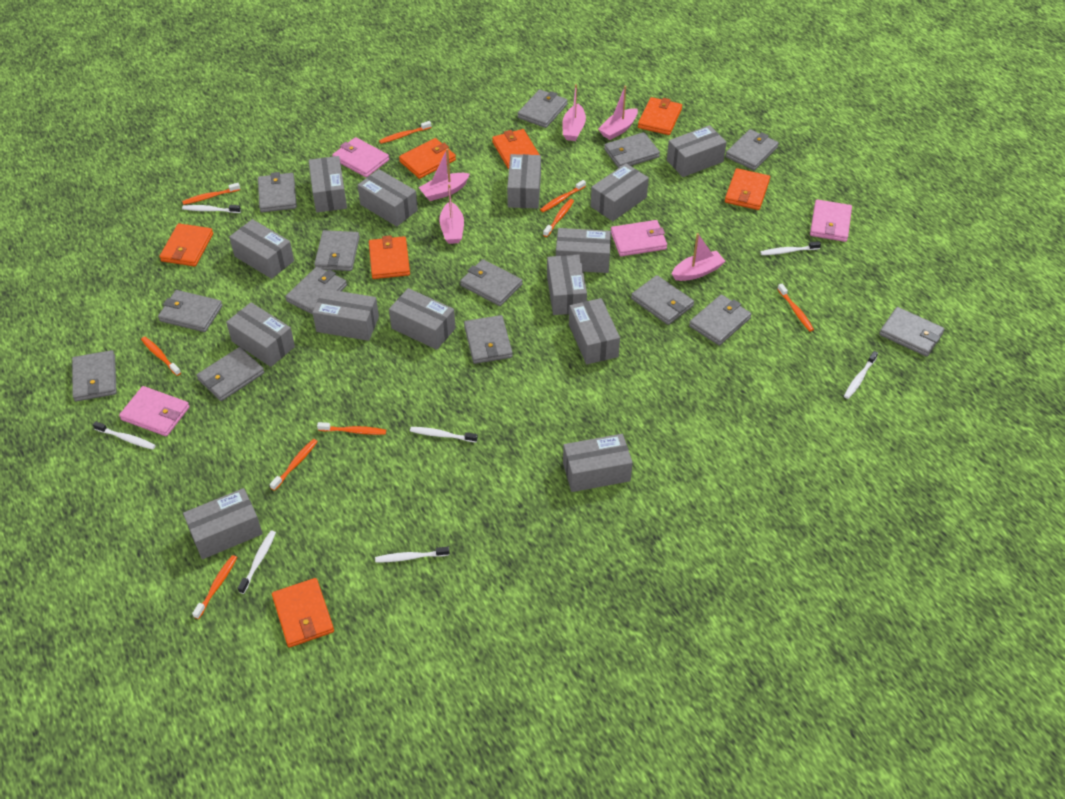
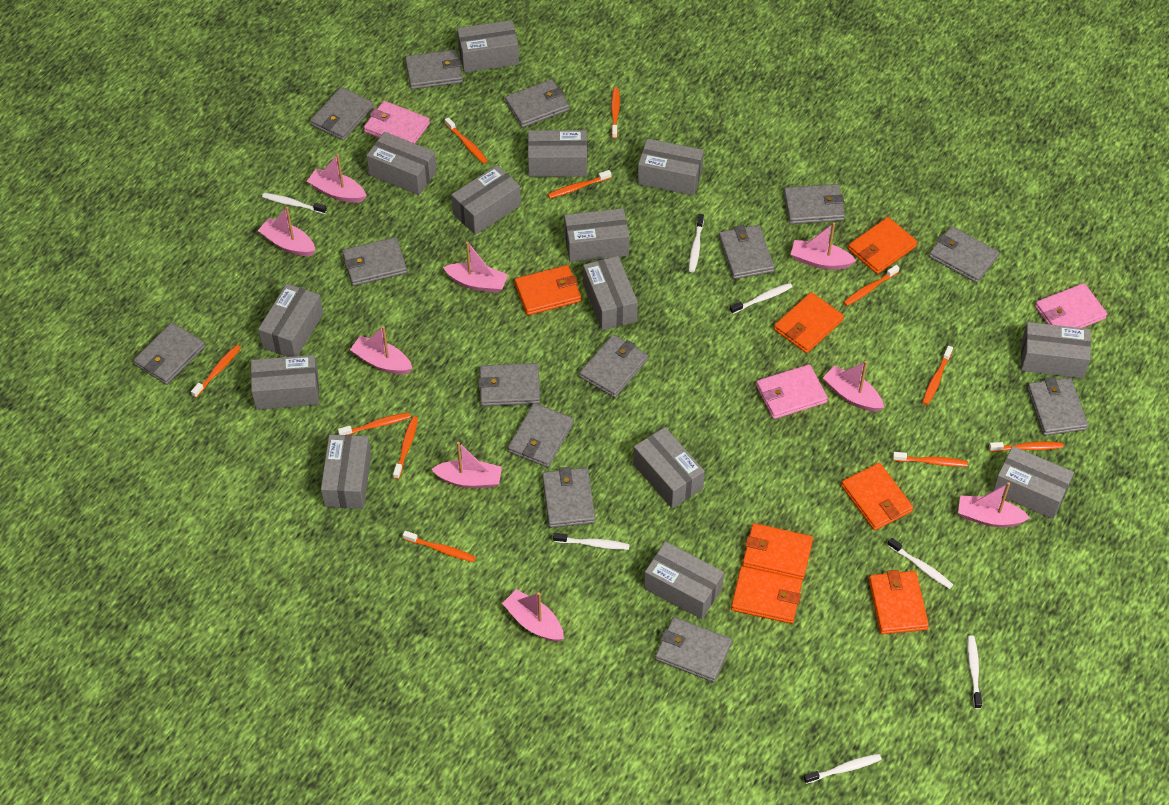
orange toothbrush: 9 -> 11
pink boat: 5 -> 9
pink wallet: 4 -> 3

